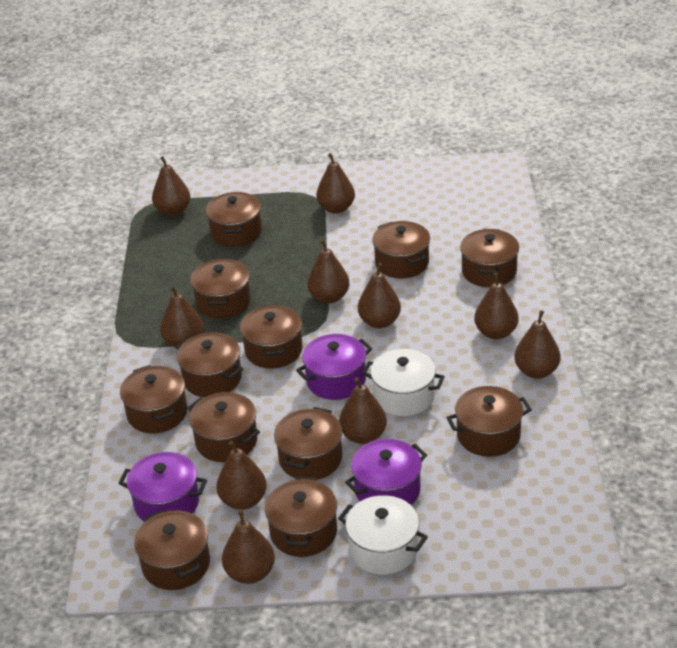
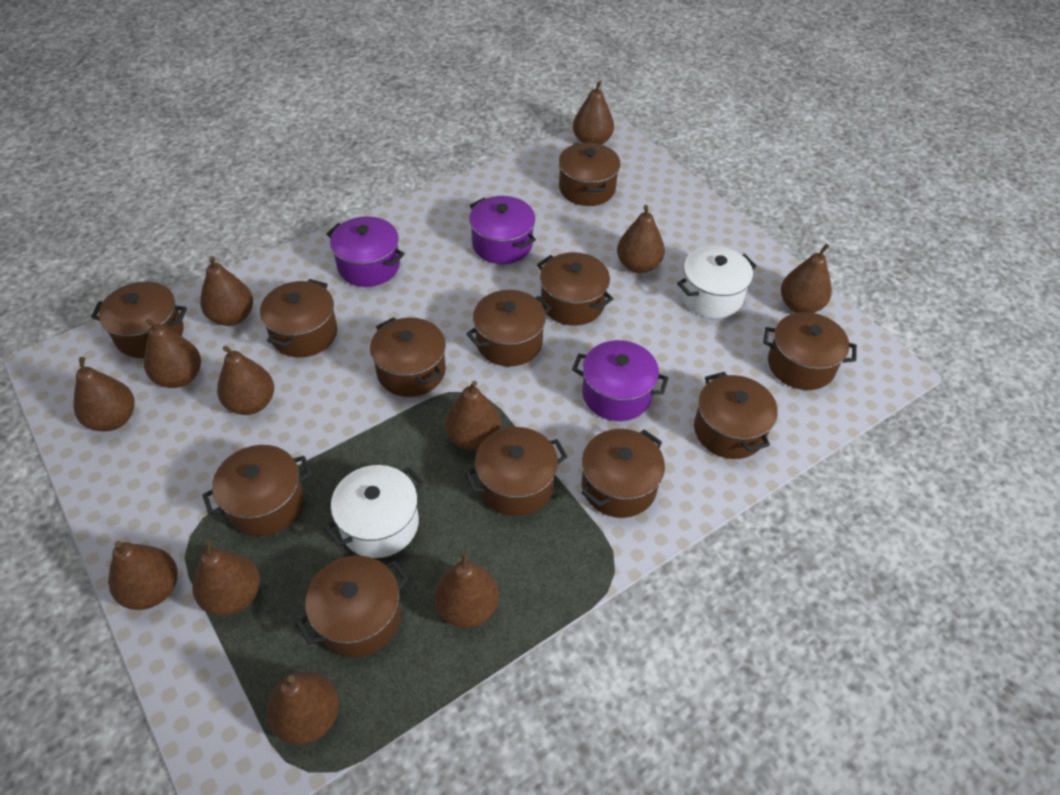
brown pear: 10 -> 12

